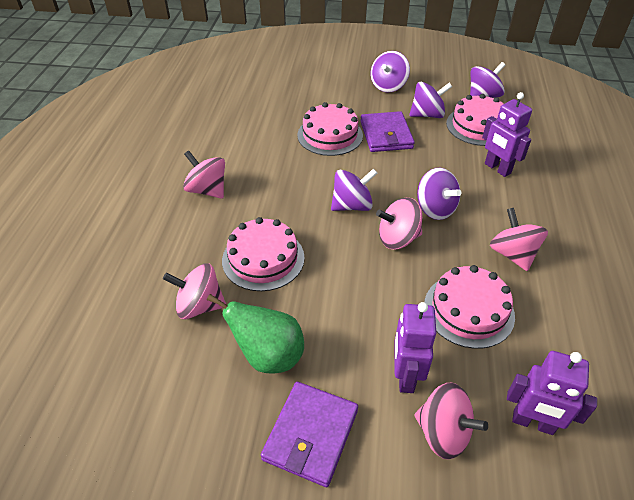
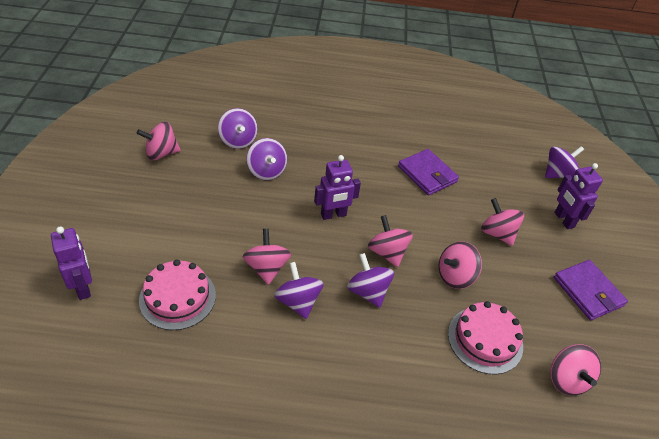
green pear: 1 -> 0
pink cake: 4 -> 2
pink spinning top: 5 -> 6

